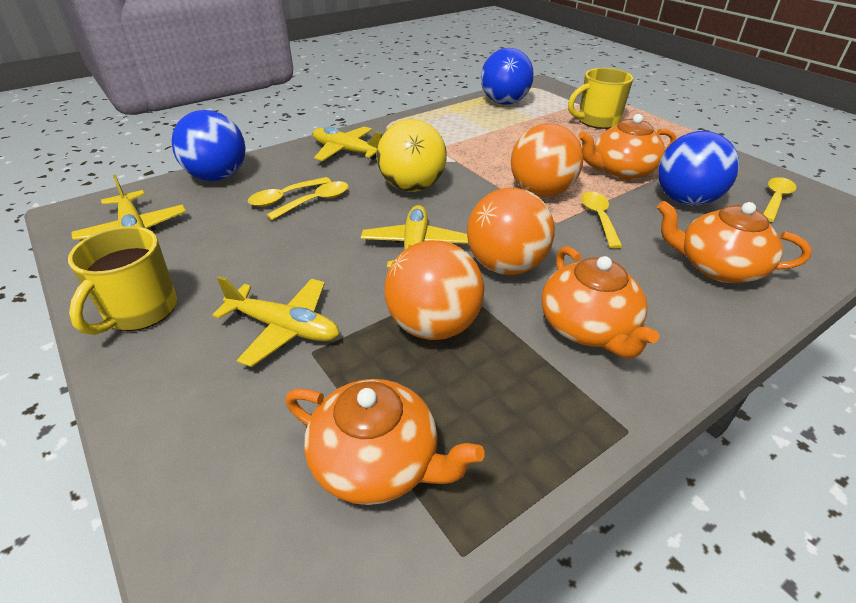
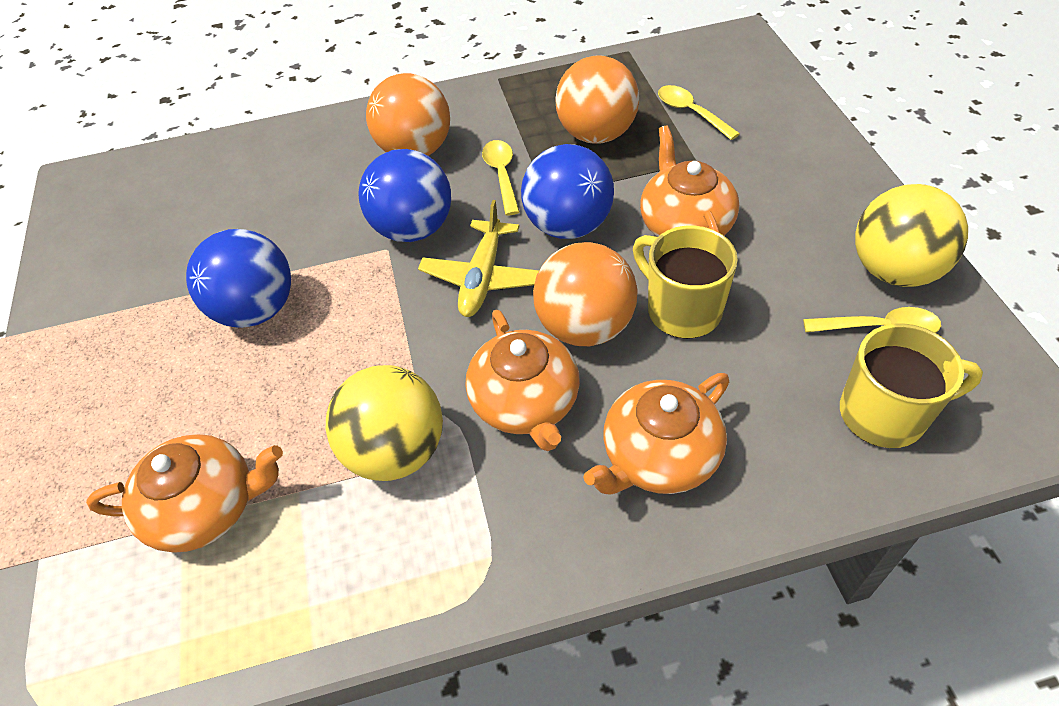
yellow ball: 1 -> 2
yellow plane: 4 -> 1
yellow spoon: 4 -> 3

